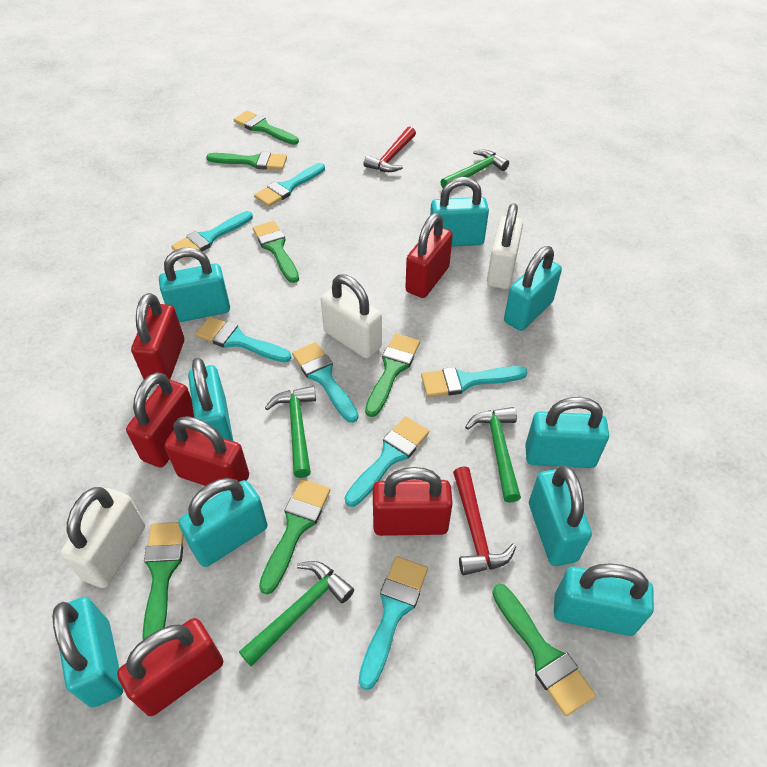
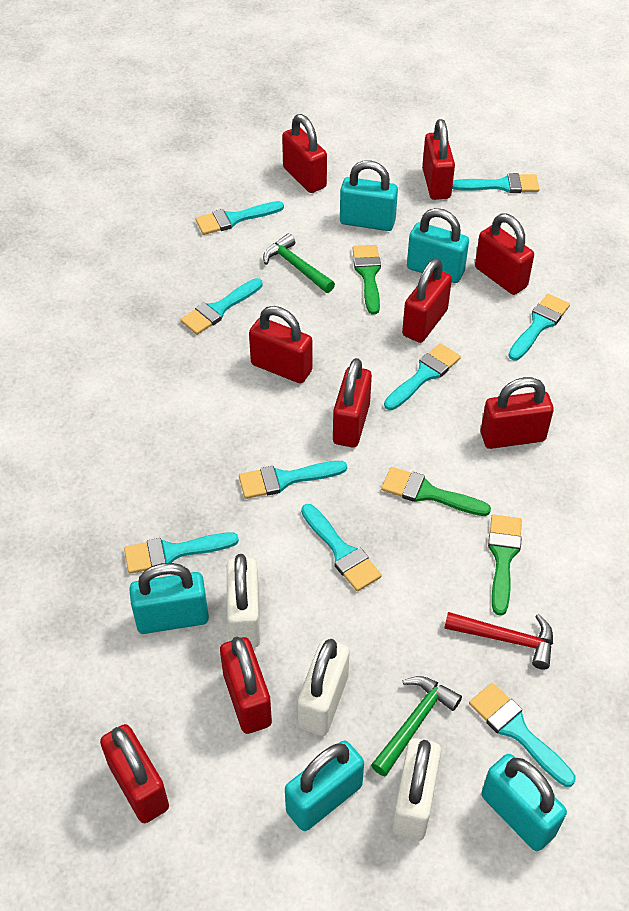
green brush: 7 -> 3
green hammer: 4 -> 2
red hammer: 2 -> 1
red padlock: 6 -> 9
turquoise brush: 7 -> 9
turquoise padlock: 9 -> 5

